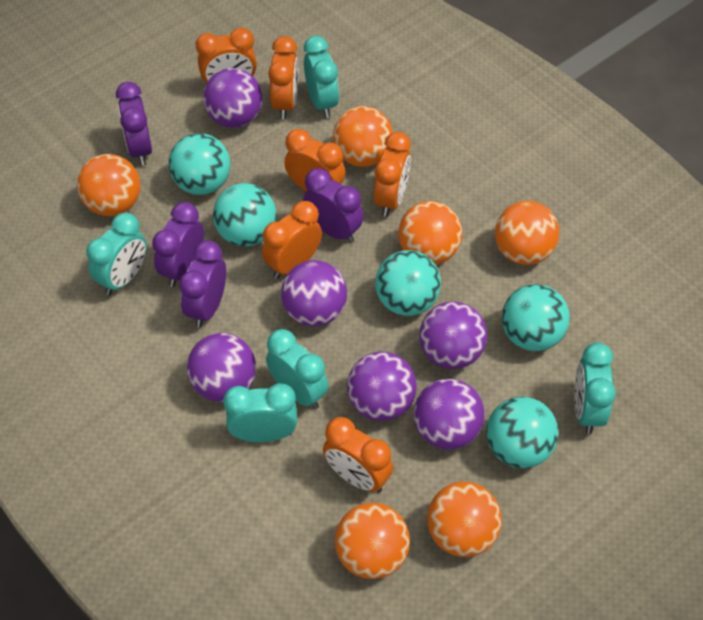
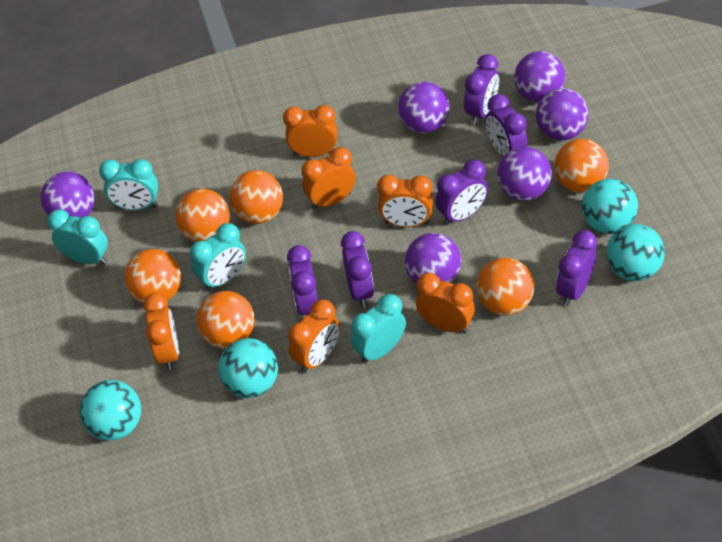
purple clock: 4 -> 6
turquoise ball: 5 -> 4
turquoise clock: 5 -> 4

